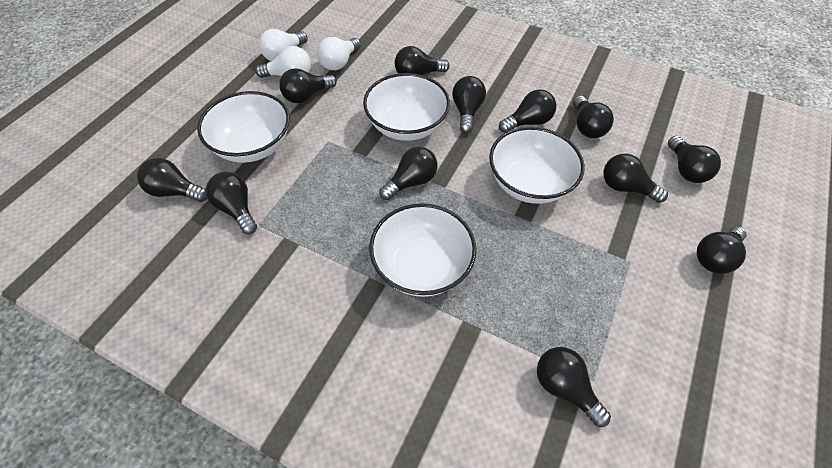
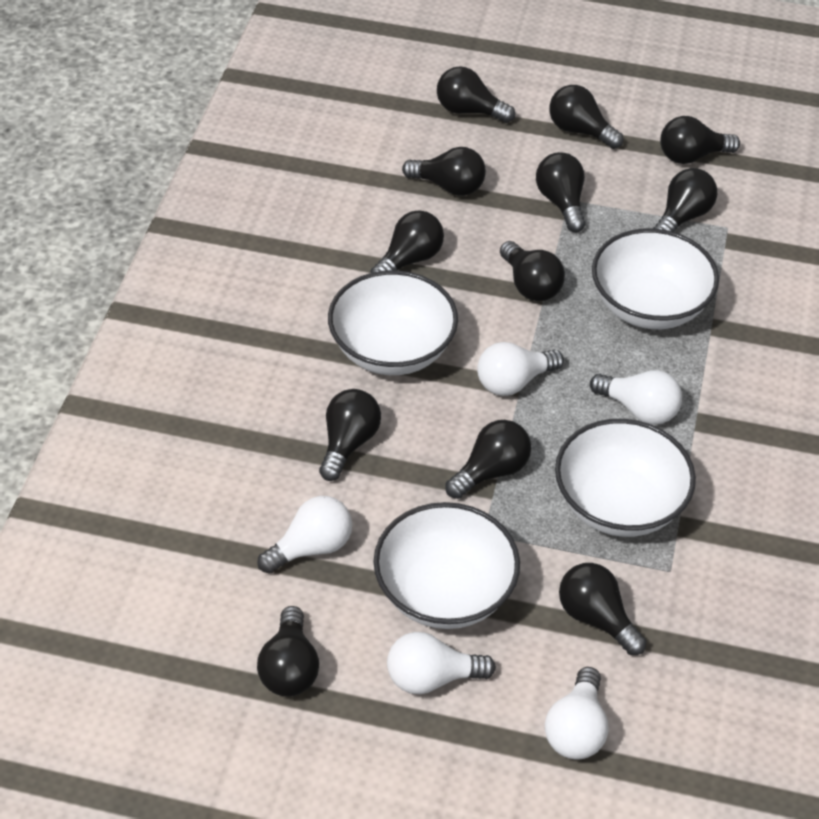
white light bulb: 3 -> 5

